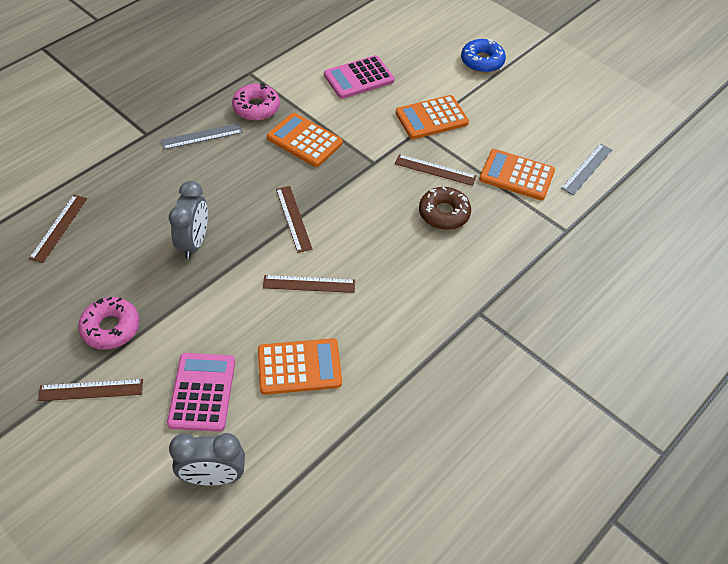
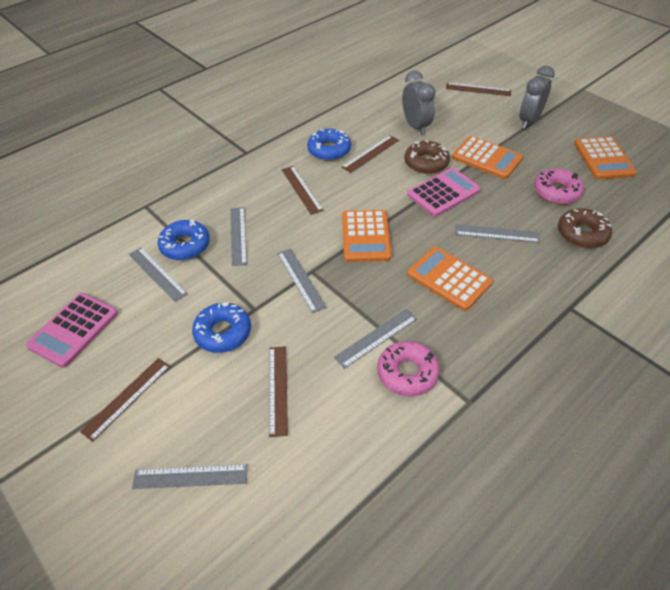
blue donut: 1 -> 3
brown donut: 1 -> 2
grey ruler: 2 -> 6

